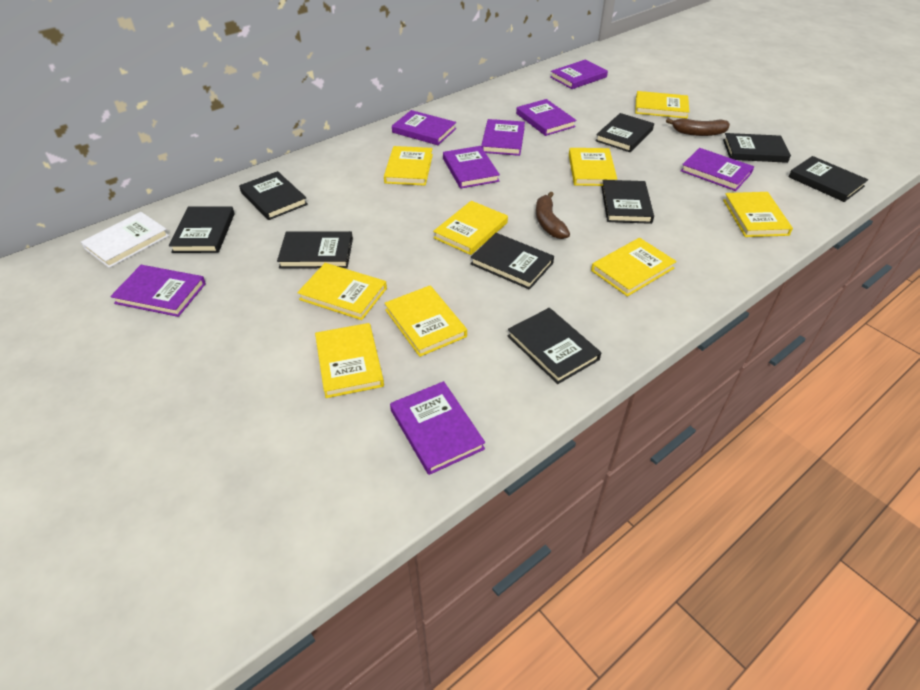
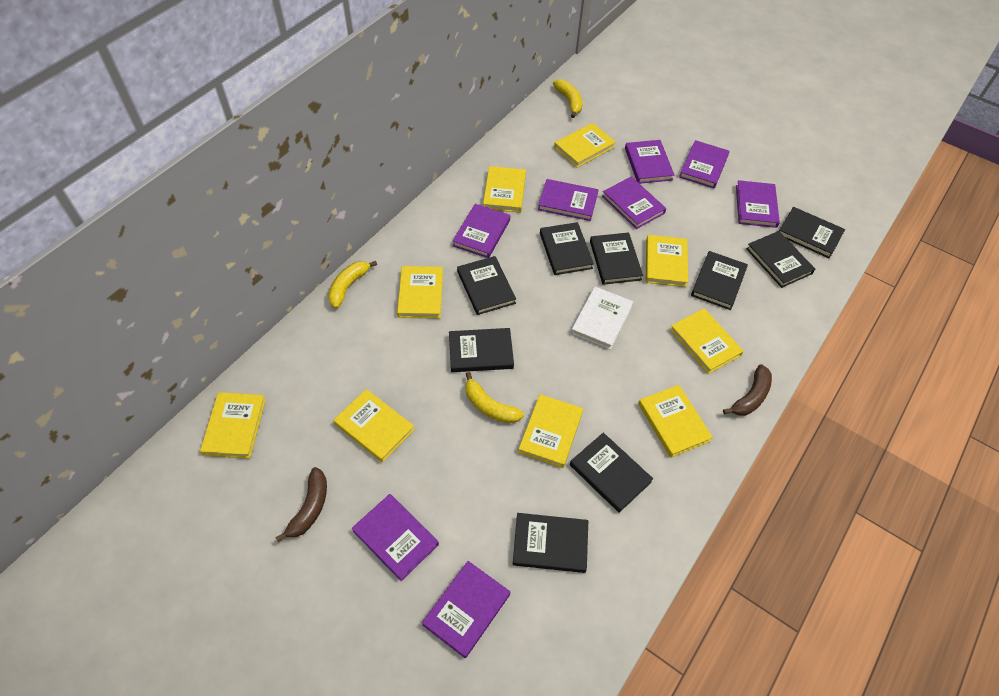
yellow banana: 0 -> 3

